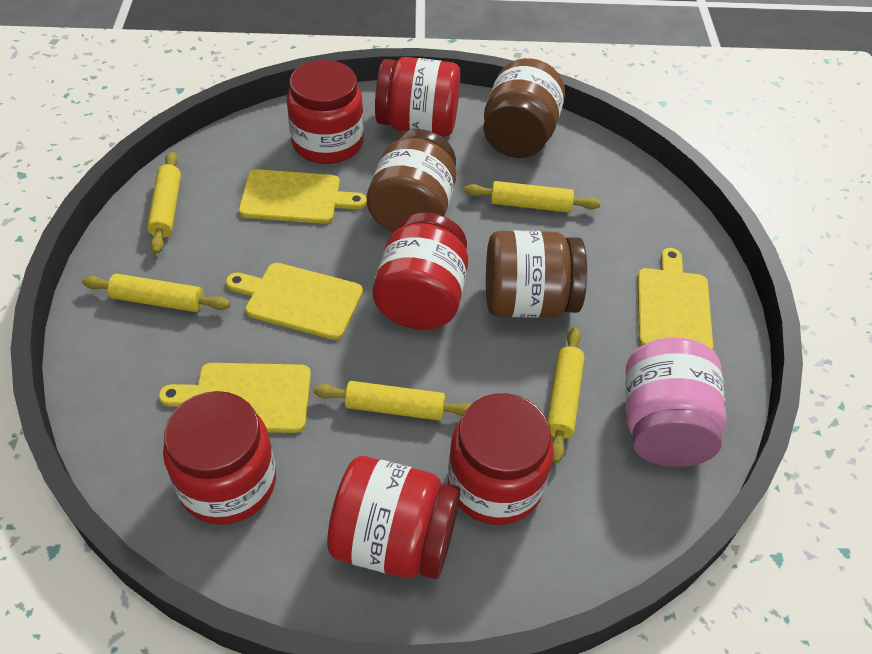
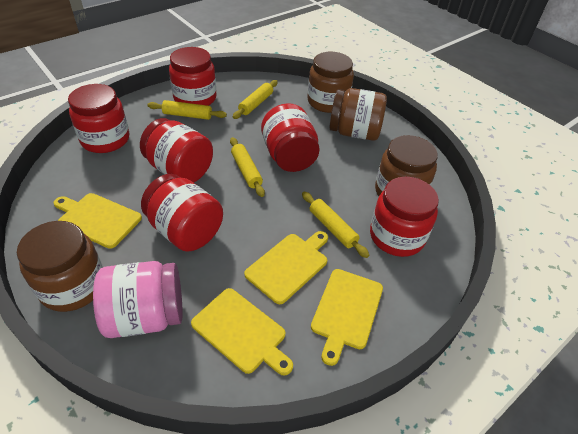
brown jar: 3 -> 4
yellow rolling pin: 5 -> 4

